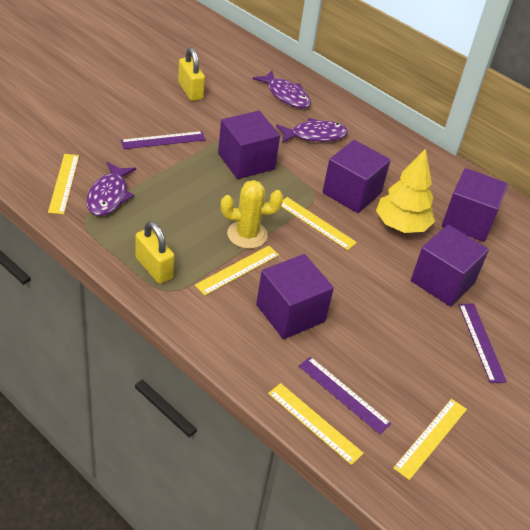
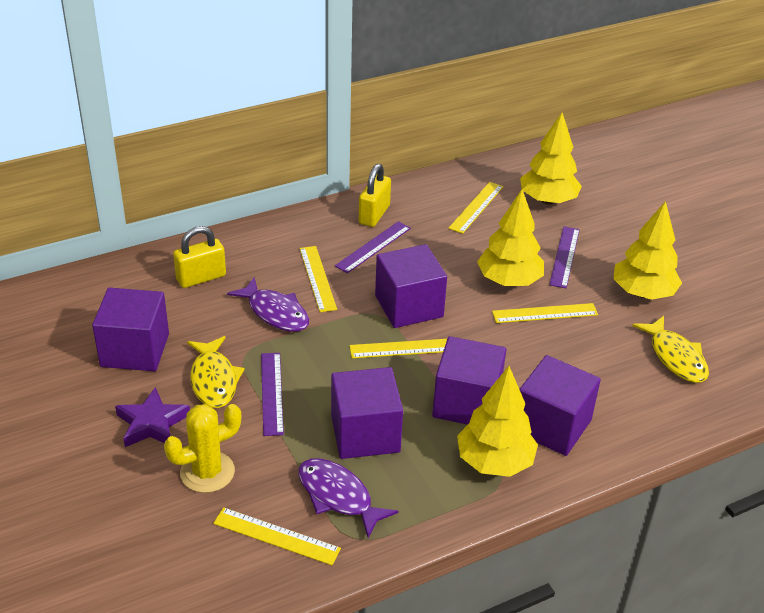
purple fish: 3 -> 2
purple star: 0 -> 1
yellow fish: 0 -> 2
yellow tree: 1 -> 4

